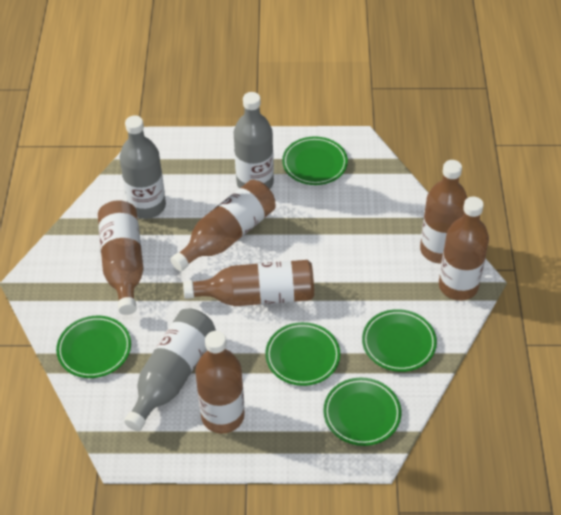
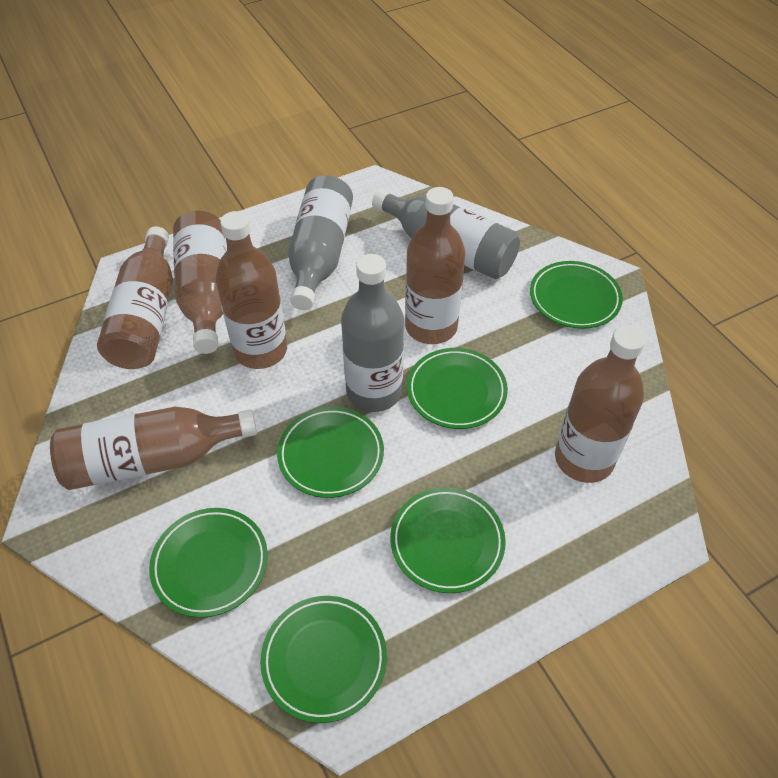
green plate: 5 -> 6

